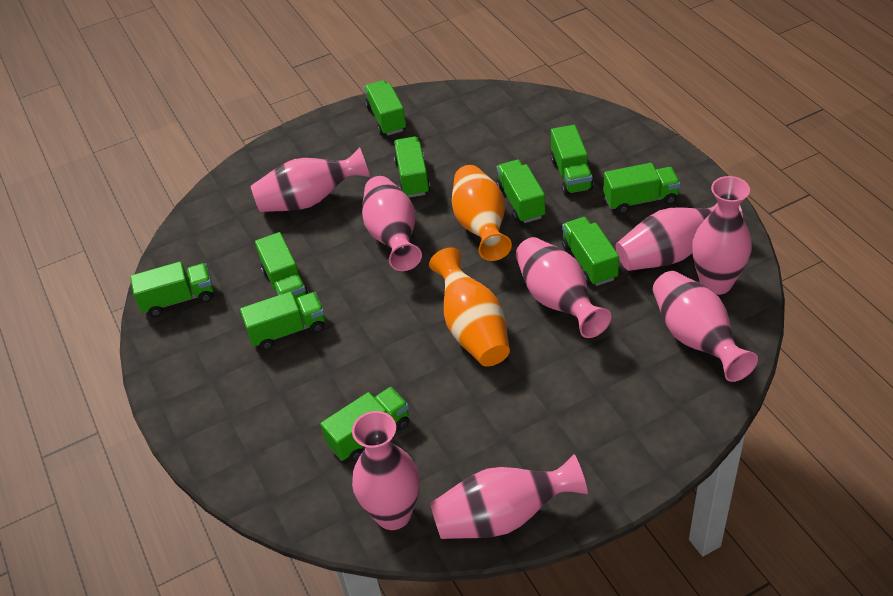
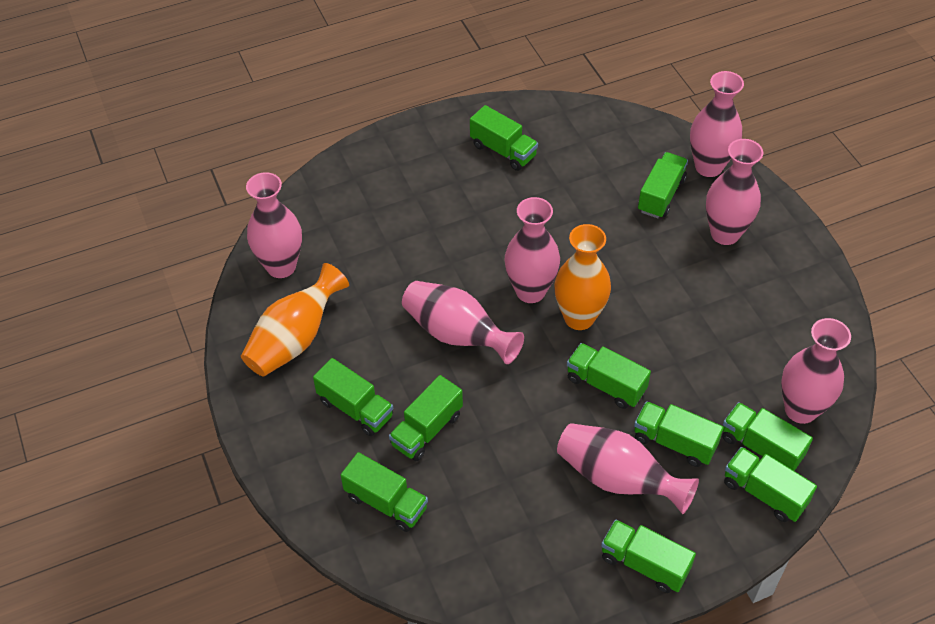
pink vase: 8 -> 7

